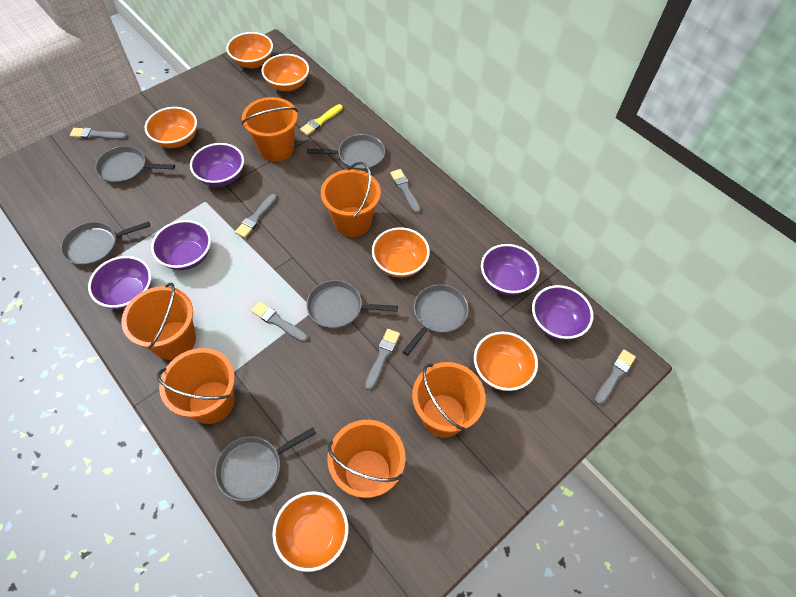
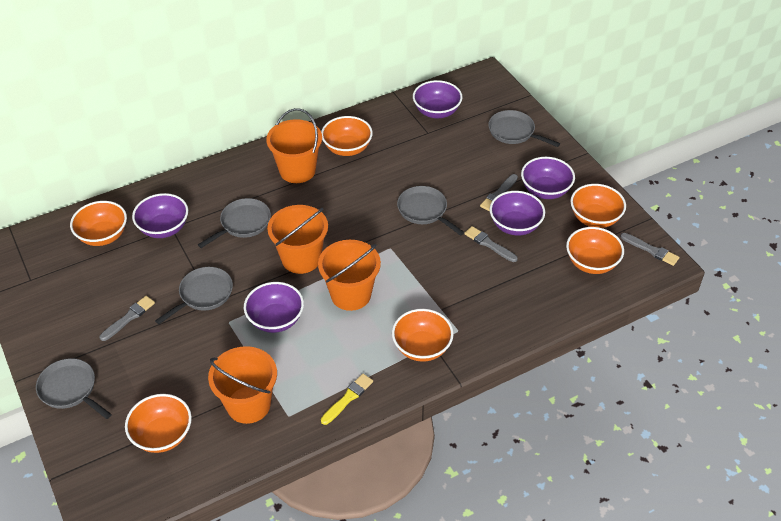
grey brush: 6 -> 4
grey pan: 6 -> 5
orange bucket: 6 -> 4

